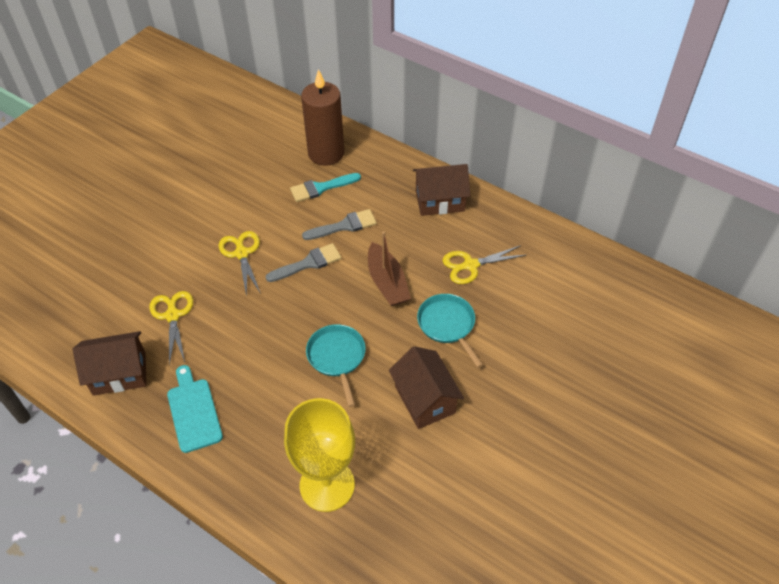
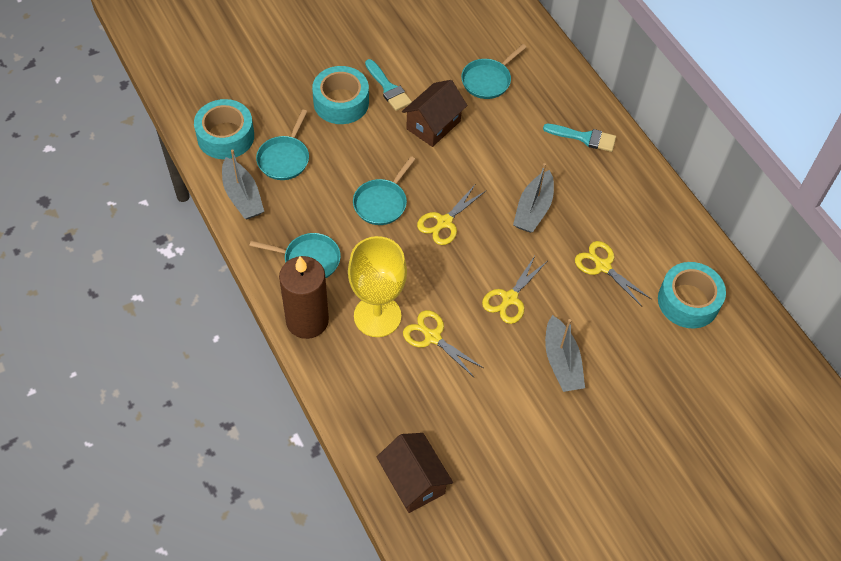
brown boat: 1 -> 0
brown house: 3 -> 2
grey boat: 0 -> 3
grey brush: 2 -> 0
turquoise brush: 1 -> 2
turquoise cutting board: 1 -> 0
turquoise pan: 2 -> 4
turquoise tape: 0 -> 3
yellow scissors: 3 -> 4

